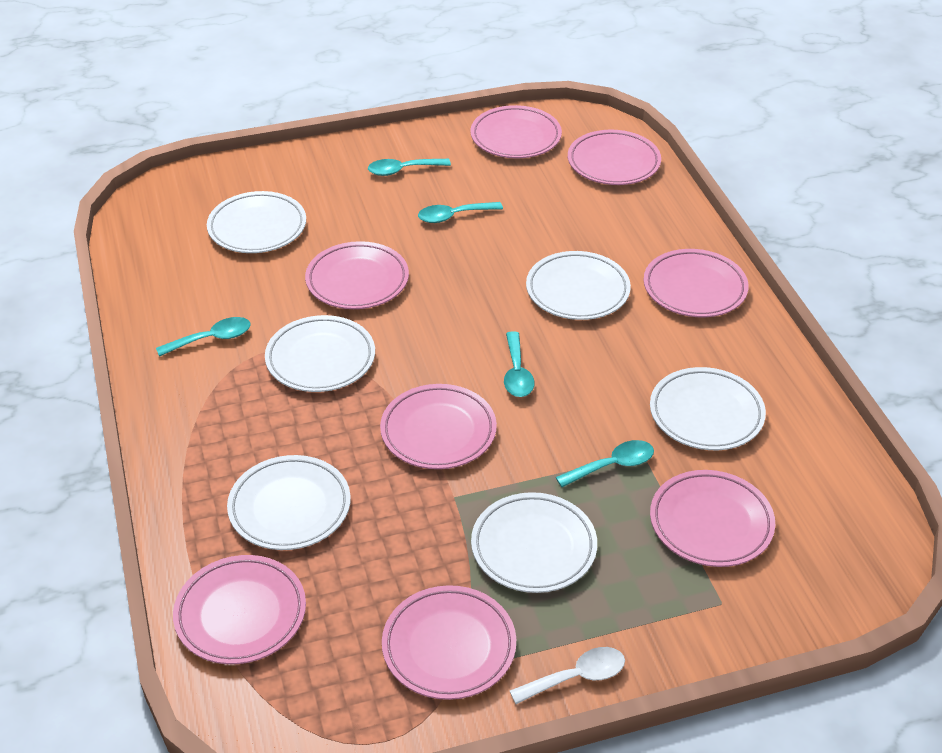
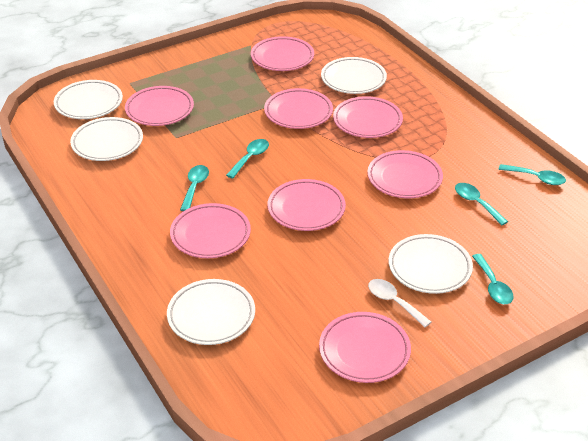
white plate: 6 -> 5

